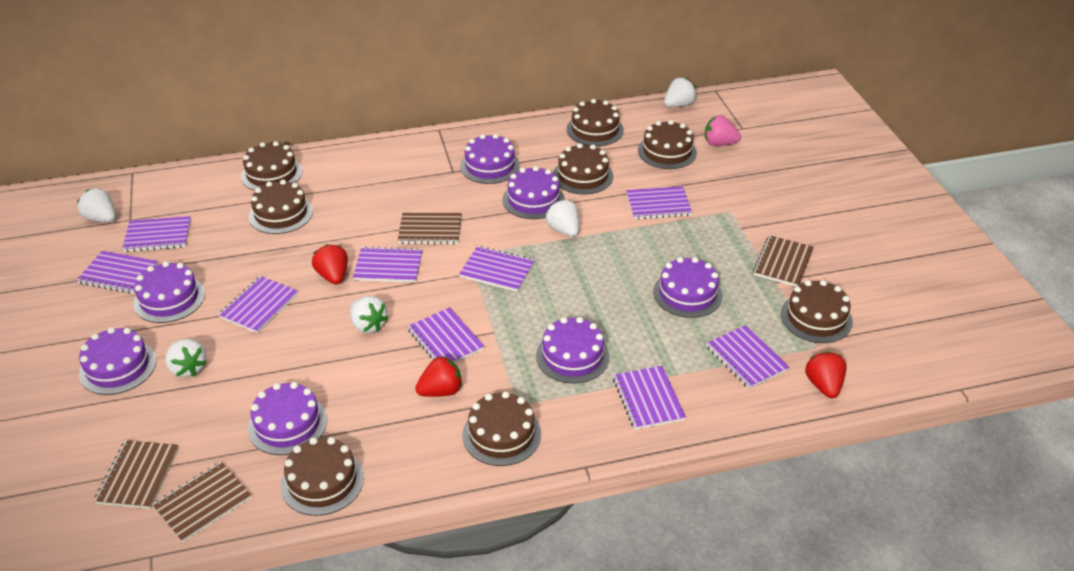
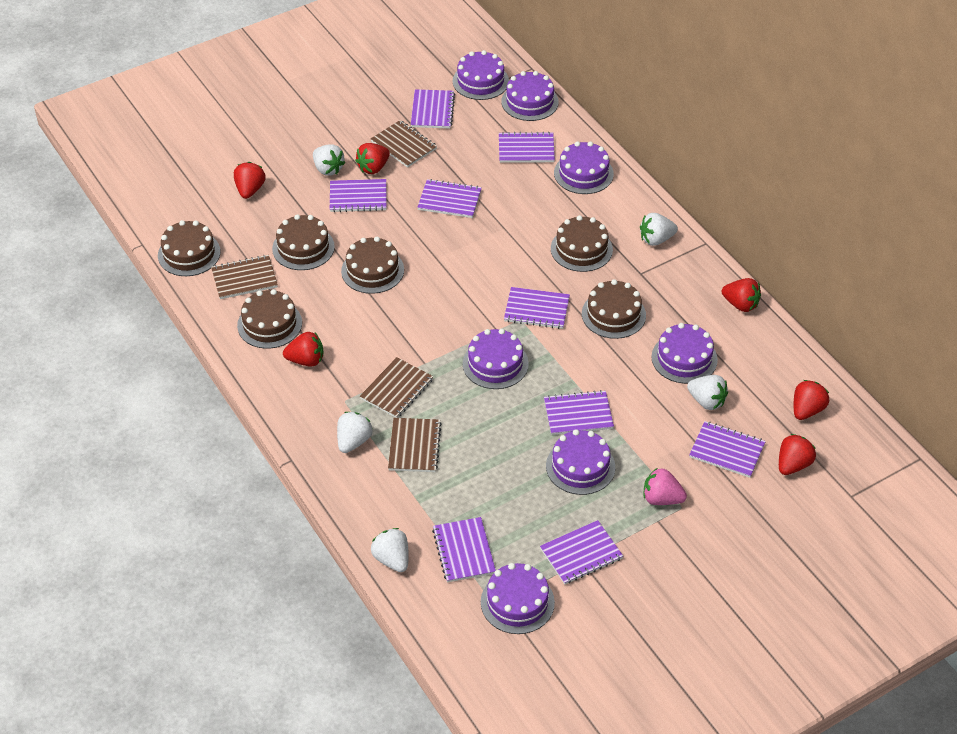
brown cake: 8 -> 6
red strawberry: 3 -> 6

